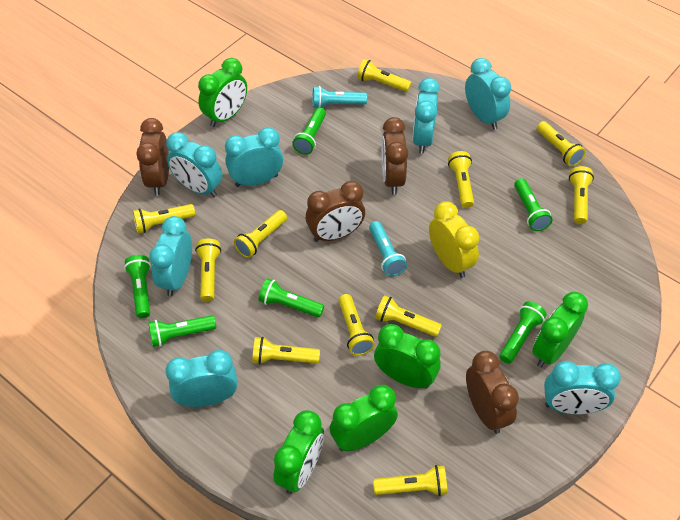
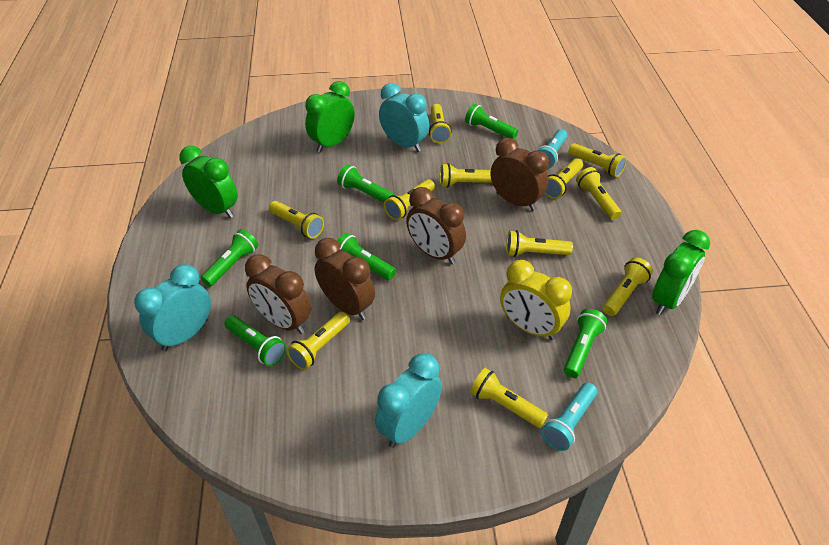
green clock: 5 -> 3
turquoise clock: 7 -> 3

